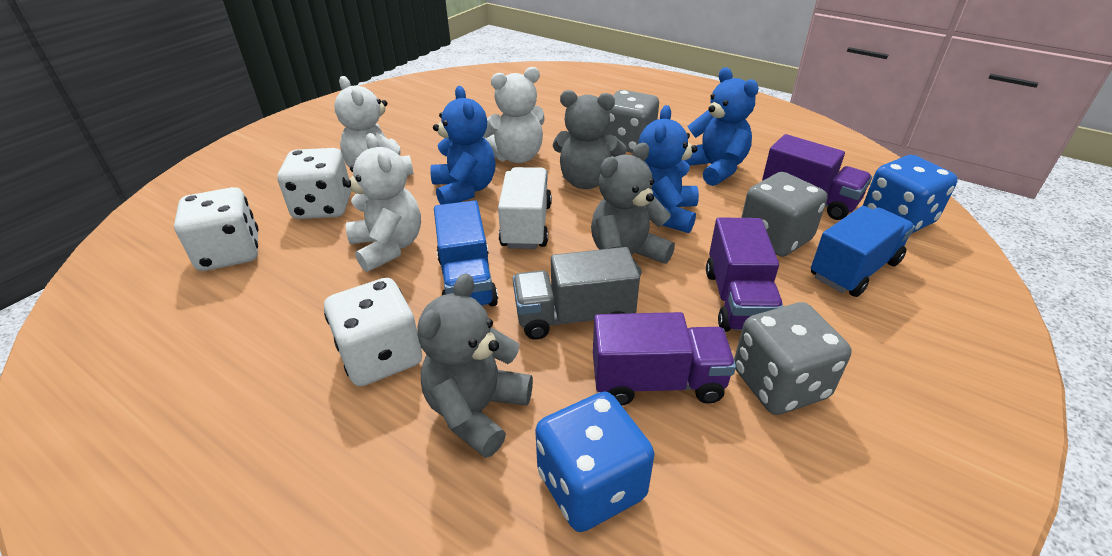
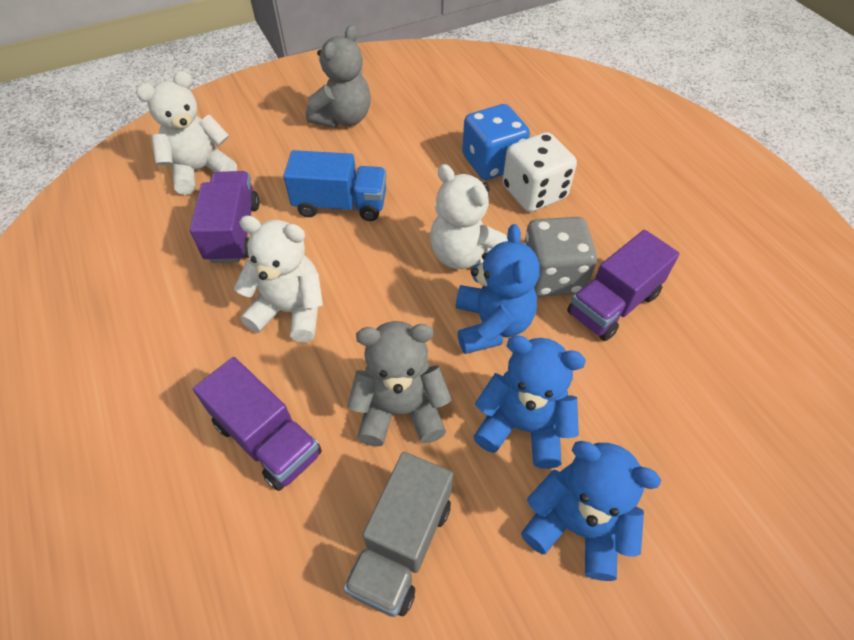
blue dice: 2 -> 1
blue truck: 2 -> 1
grey dice: 3 -> 1
grey teddy bear: 3 -> 2
white dice: 3 -> 1
white truck: 1 -> 0

